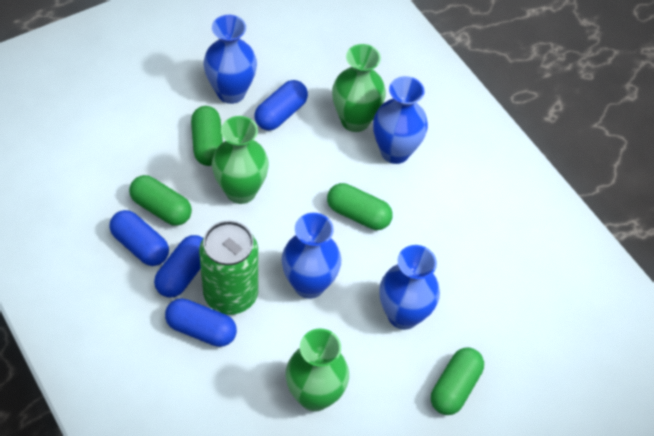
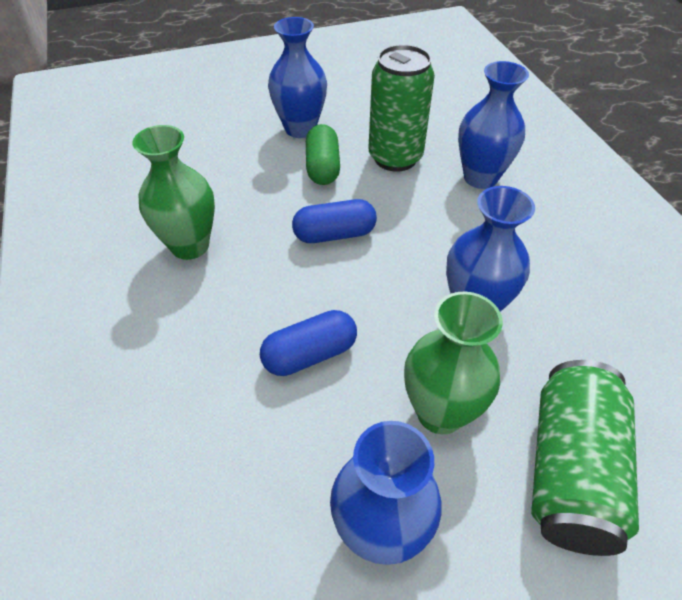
blue capsule: 4 -> 2
green can: 1 -> 2
green capsule: 4 -> 1
green vase: 3 -> 2

